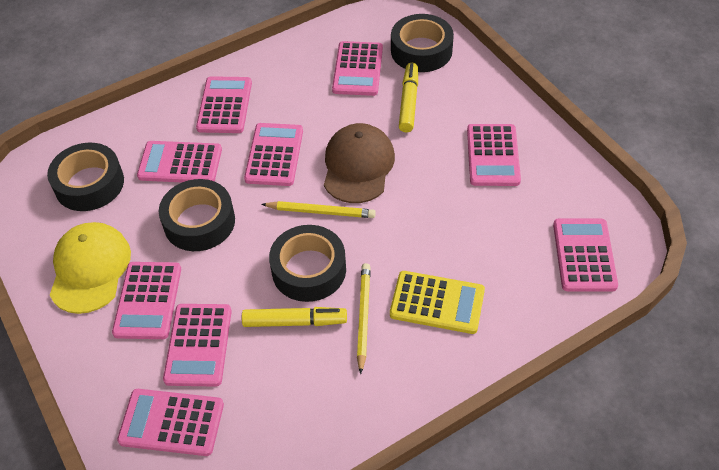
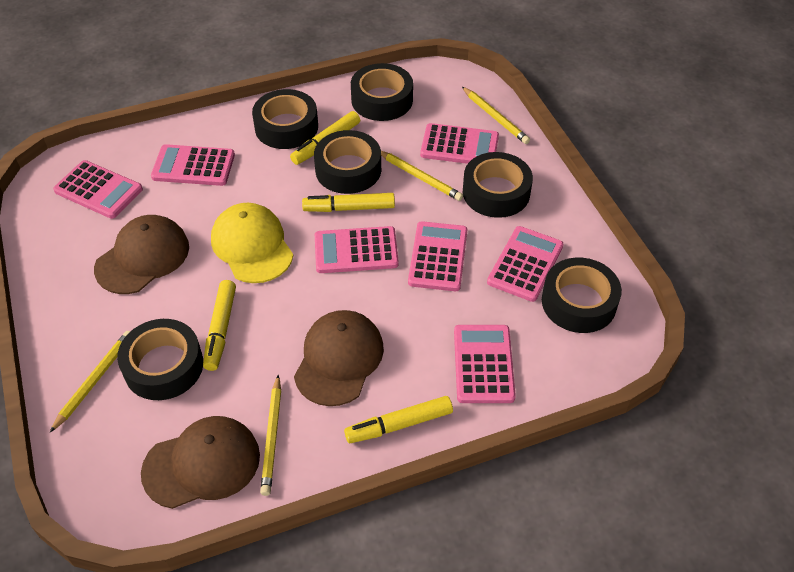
black tape: 4 -> 6
brown cap: 1 -> 3
pink calculator: 9 -> 7
yellow calculator: 1 -> 0
yellow marker: 2 -> 4
yellow pencil: 2 -> 4

